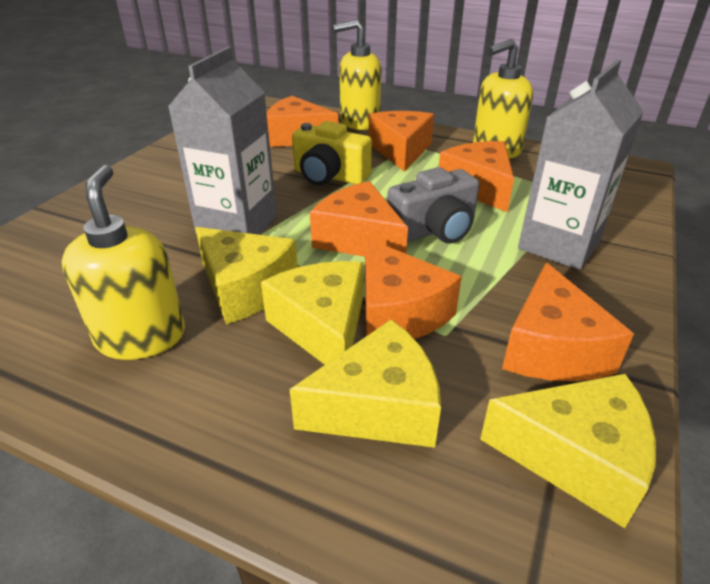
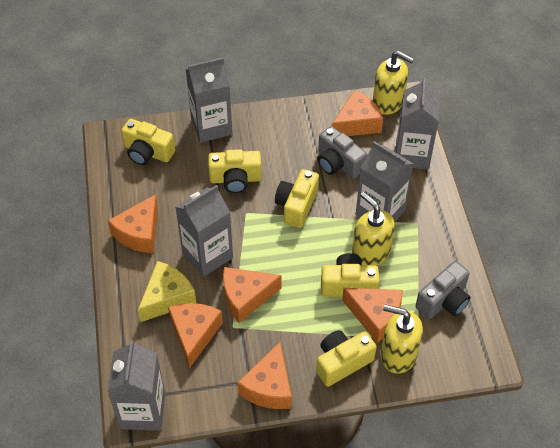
grey camera: 1 -> 2
grey carton: 2 -> 5
yellow camera: 1 -> 5
yellow cheese: 4 -> 1

